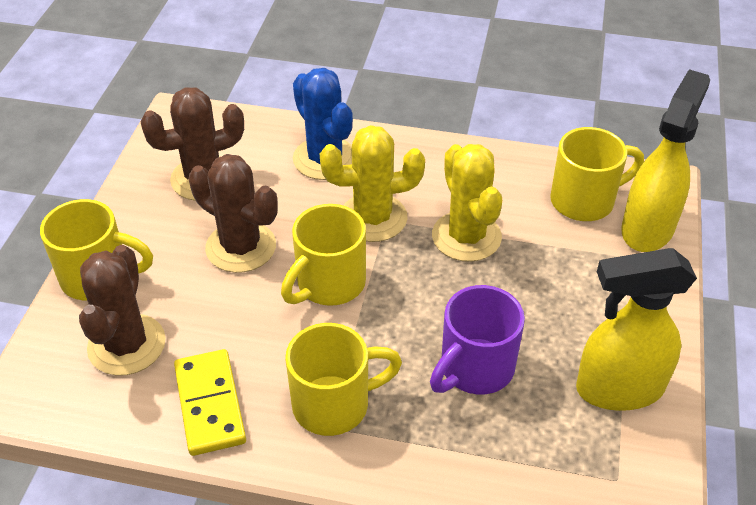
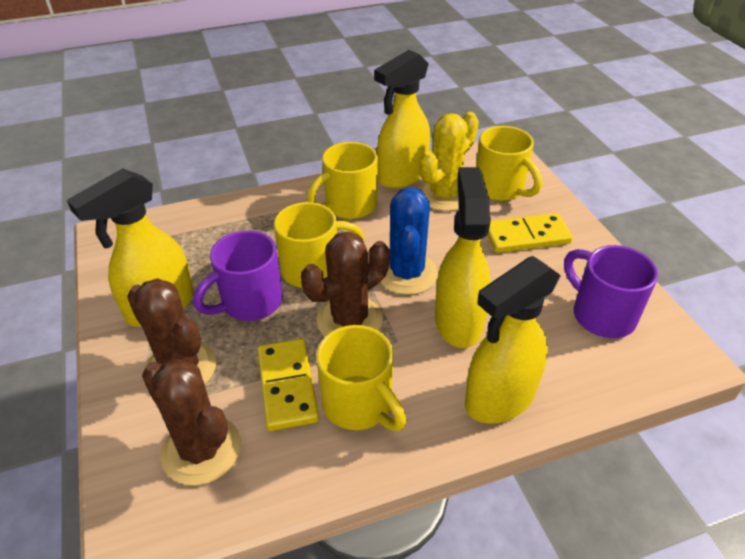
purple mug: 1 -> 2
yellow cactus: 2 -> 1
yellow domino: 1 -> 2
yellow spray bottle: 2 -> 4

